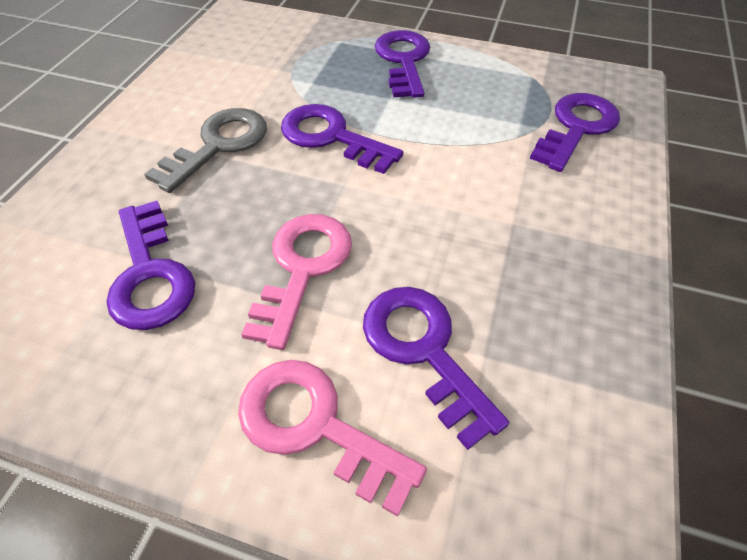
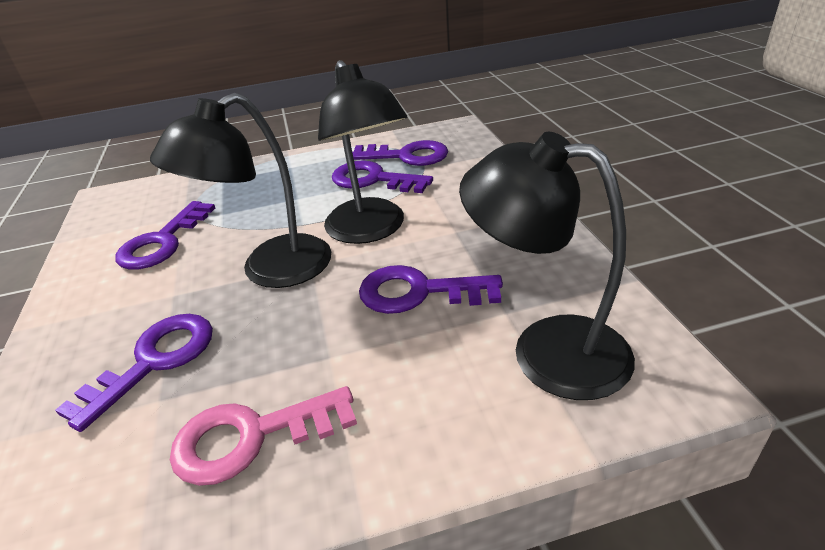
black lamp: 0 -> 3
grey key: 1 -> 0
pink key: 2 -> 1

